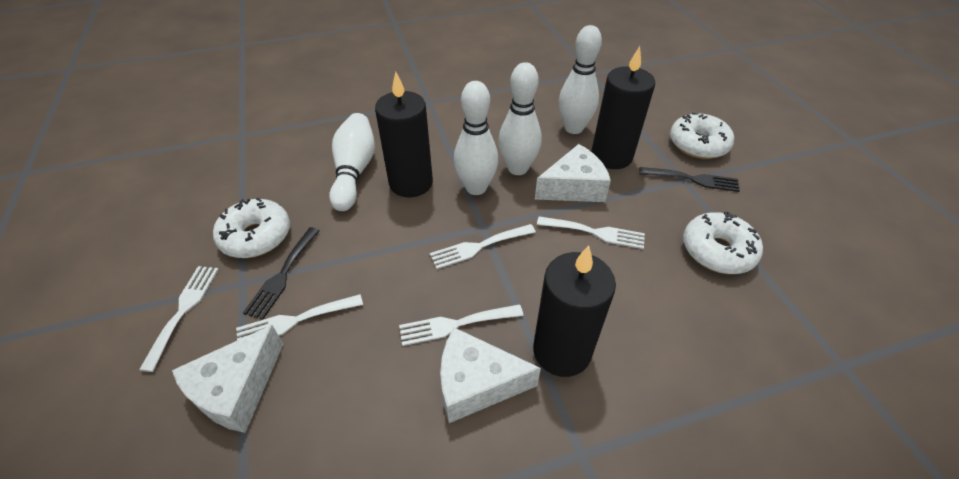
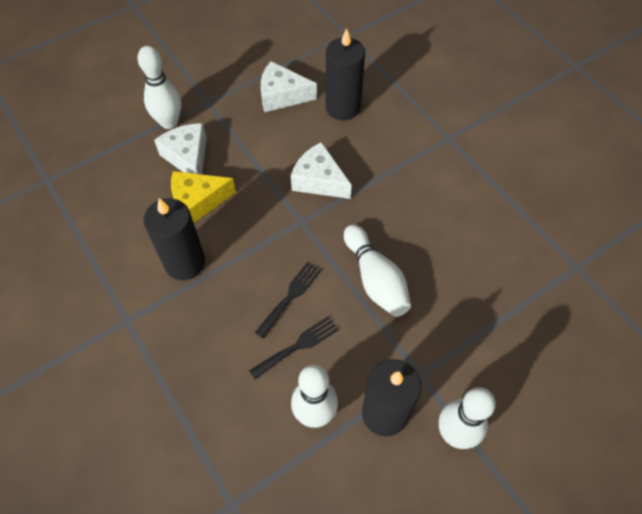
white donut: 3 -> 0
white fork: 5 -> 0
yellow cheese: 0 -> 1

